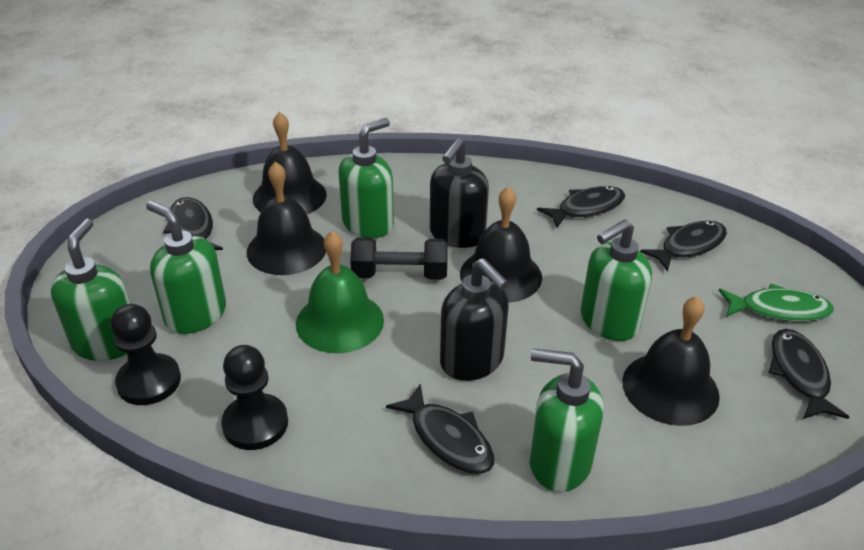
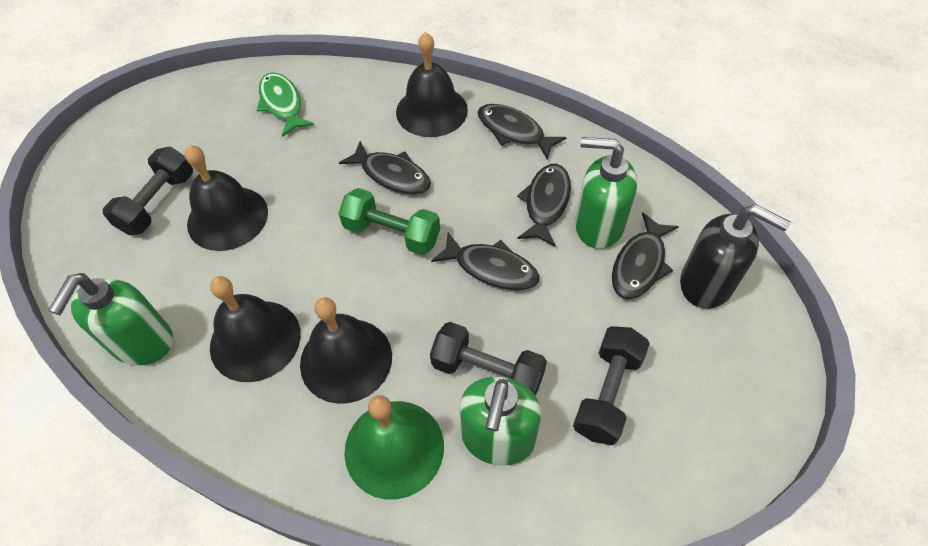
black dumbbell: 1 -> 3
black pawn: 2 -> 0
black soap dispenser: 2 -> 1
green dumbbell: 0 -> 1
green soap dispenser: 5 -> 3

